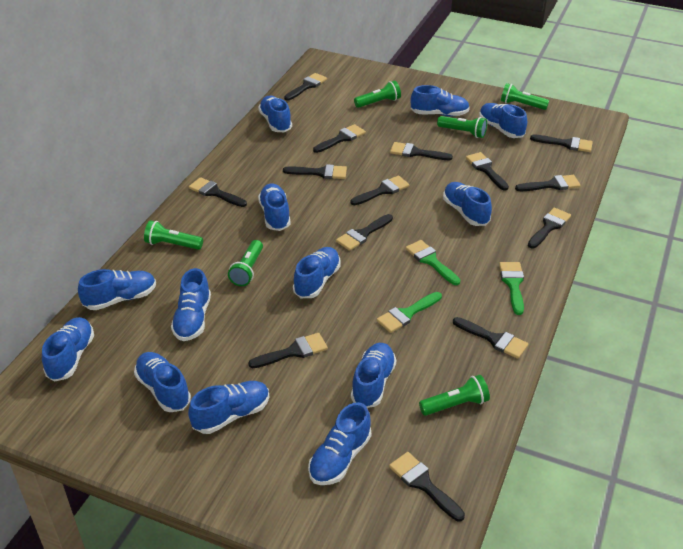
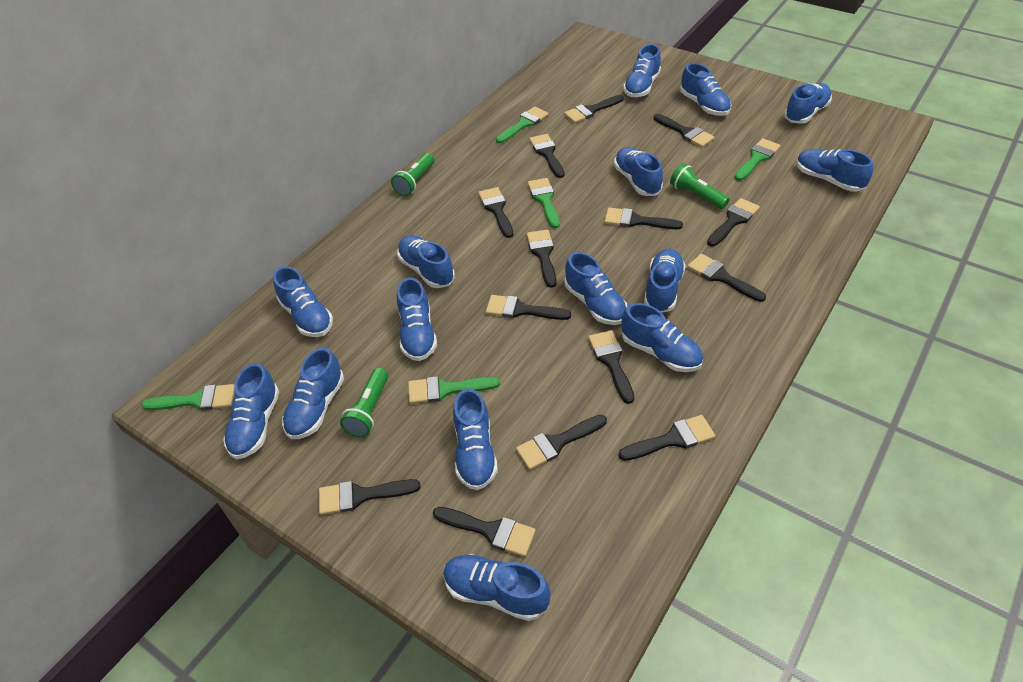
blue shoe: 13 -> 15
green brush: 3 -> 5
green flashlight: 6 -> 3

